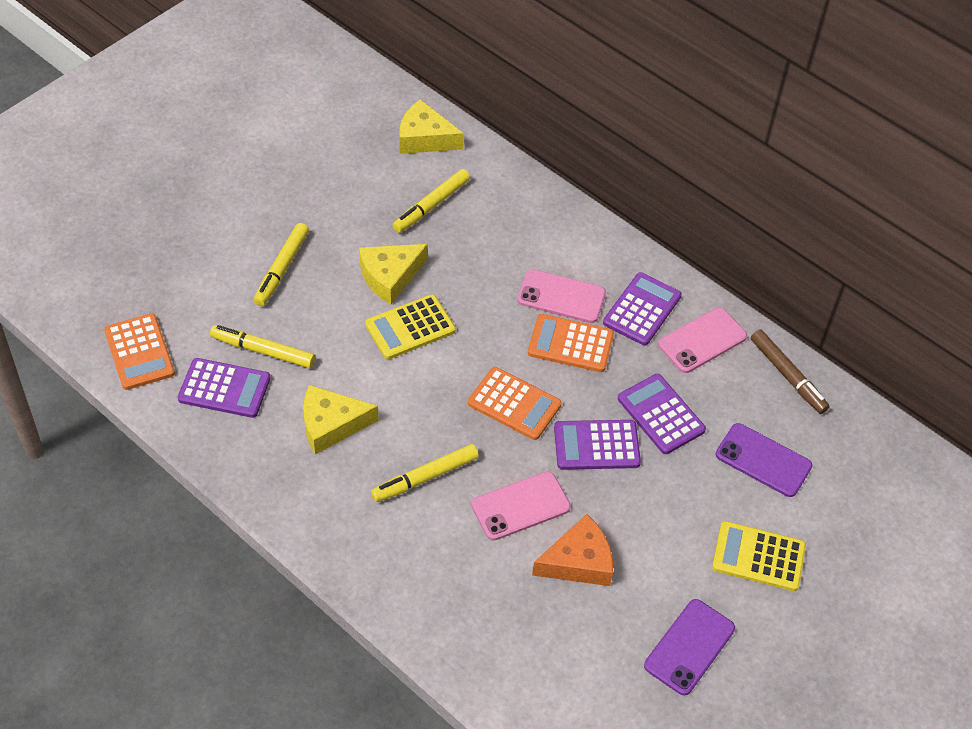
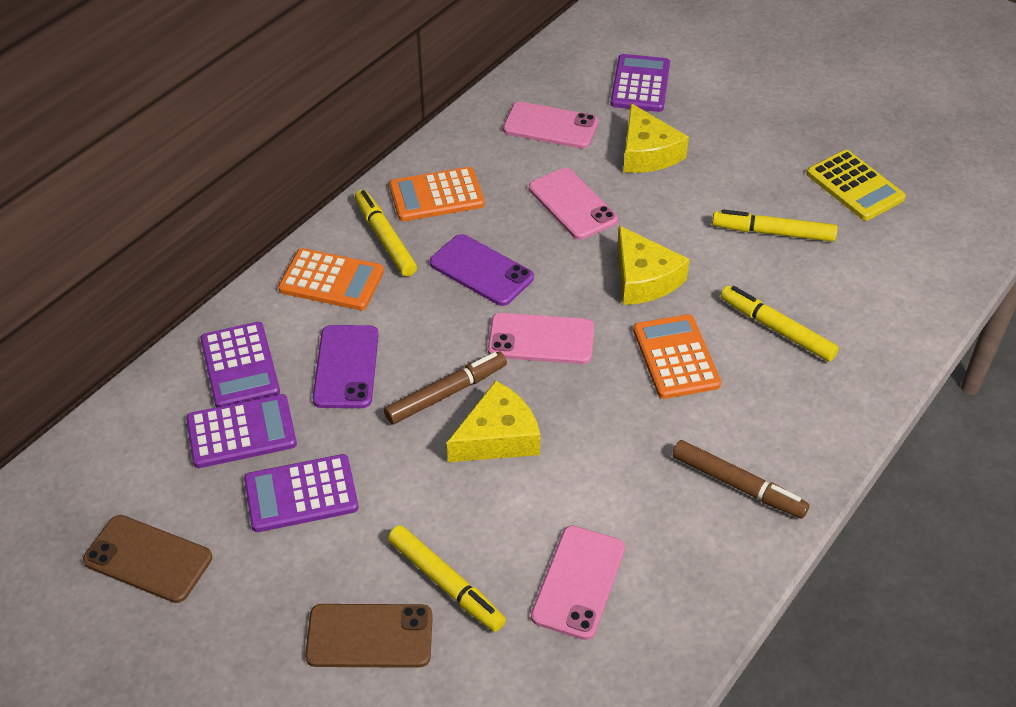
brown marker: 1 -> 2
brown phone: 0 -> 2
orange cheese: 1 -> 0
pink phone: 3 -> 4
yellow calculator: 2 -> 1

